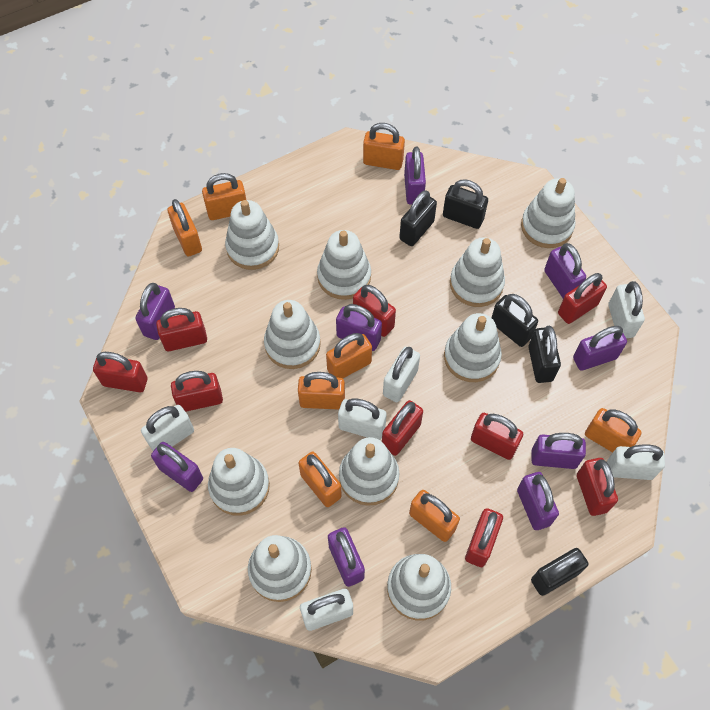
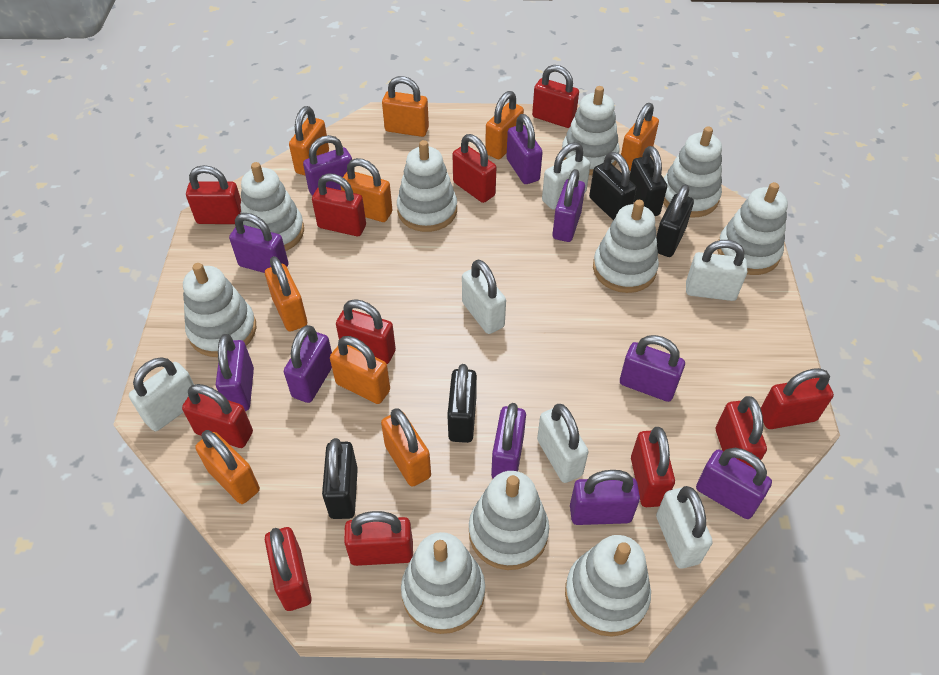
orange padlock: 8 -> 9
purple padlock: 9 -> 10
red padlock: 9 -> 11

